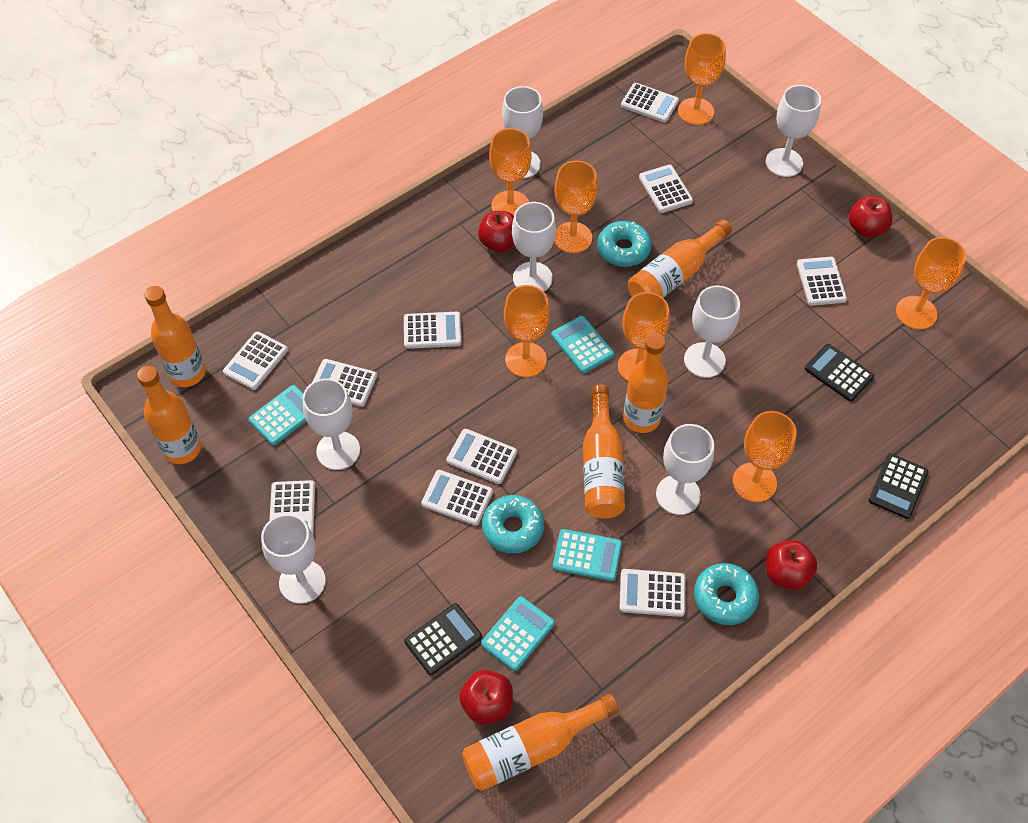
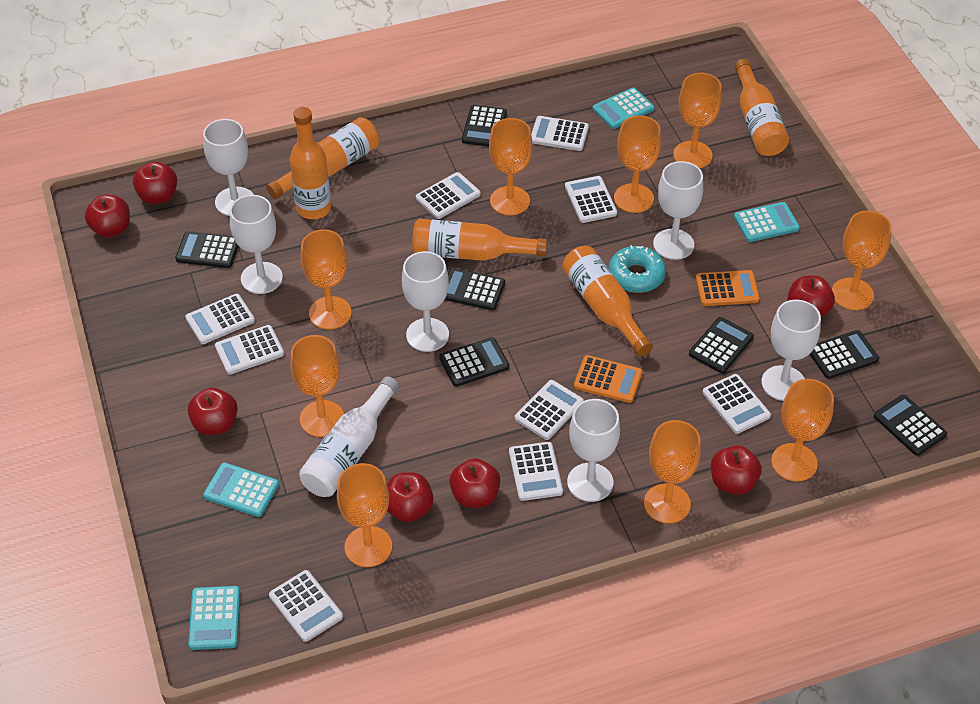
black calculator: 3 -> 7
orange bottle: 6 -> 5
orange calculator: 0 -> 2
orange goblet: 7 -> 9
red apple: 4 -> 7
turquoise donut: 3 -> 1
white bottle: 0 -> 1
white calculator: 10 -> 9
white goblet: 7 -> 6

